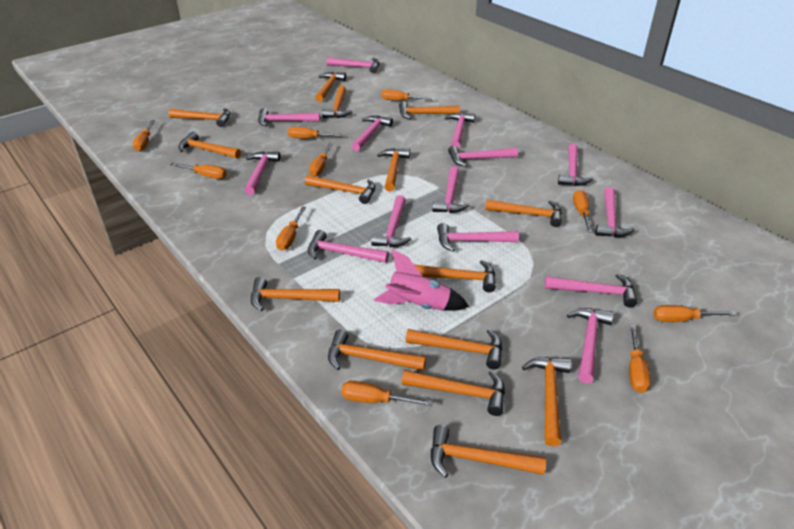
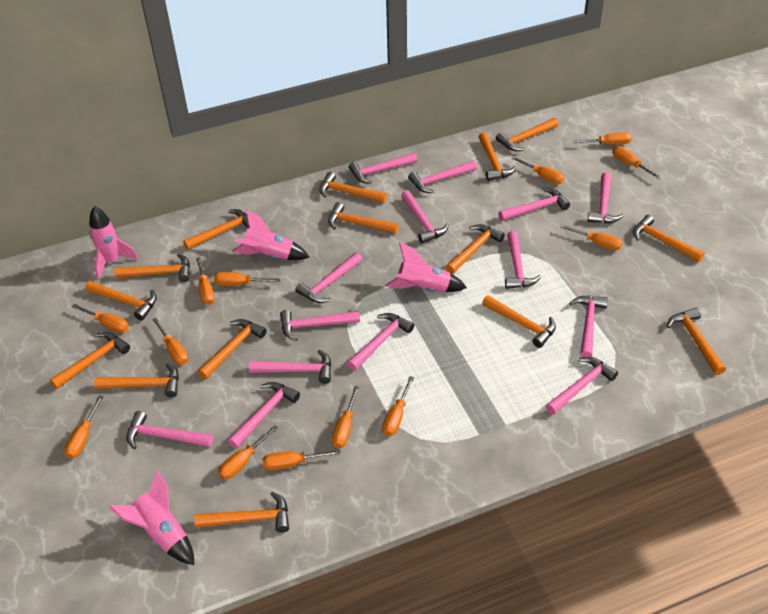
orange screwdriver: 10 -> 13
pink rocket: 1 -> 4

